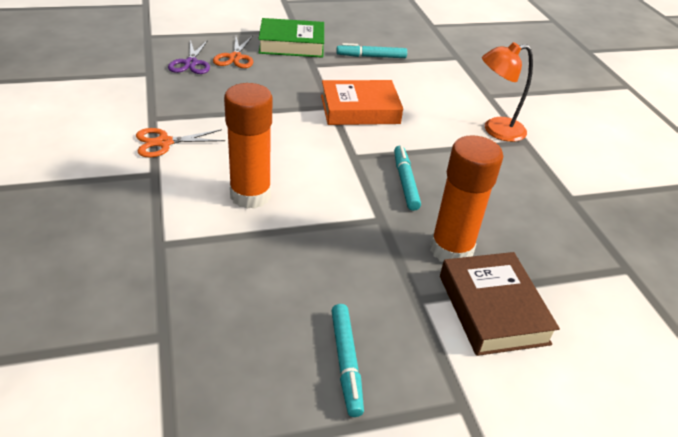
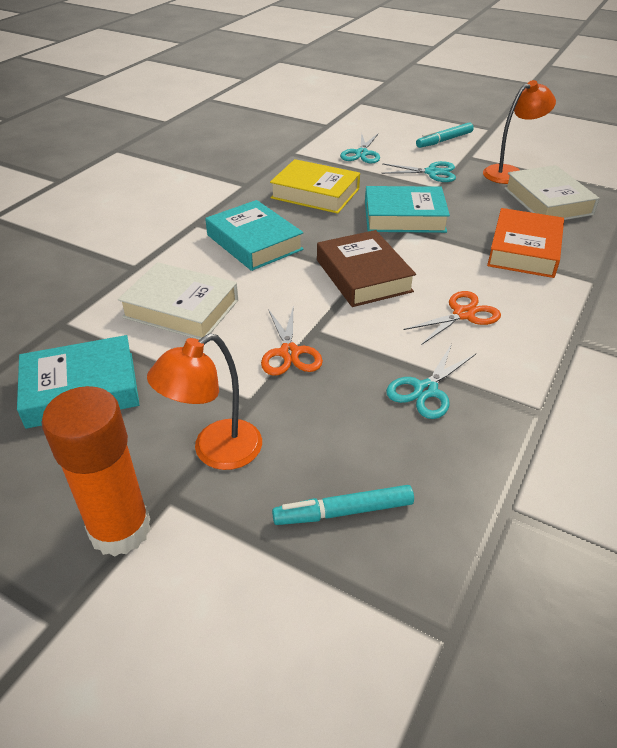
green book: 1 -> 0
orange glue stick: 2 -> 1
orange lamp: 1 -> 2
purple scissors: 1 -> 0
turquoise book: 0 -> 3
turquoise marker: 3 -> 2
turquoise scissors: 0 -> 3
white book: 0 -> 2
yellow book: 0 -> 1

